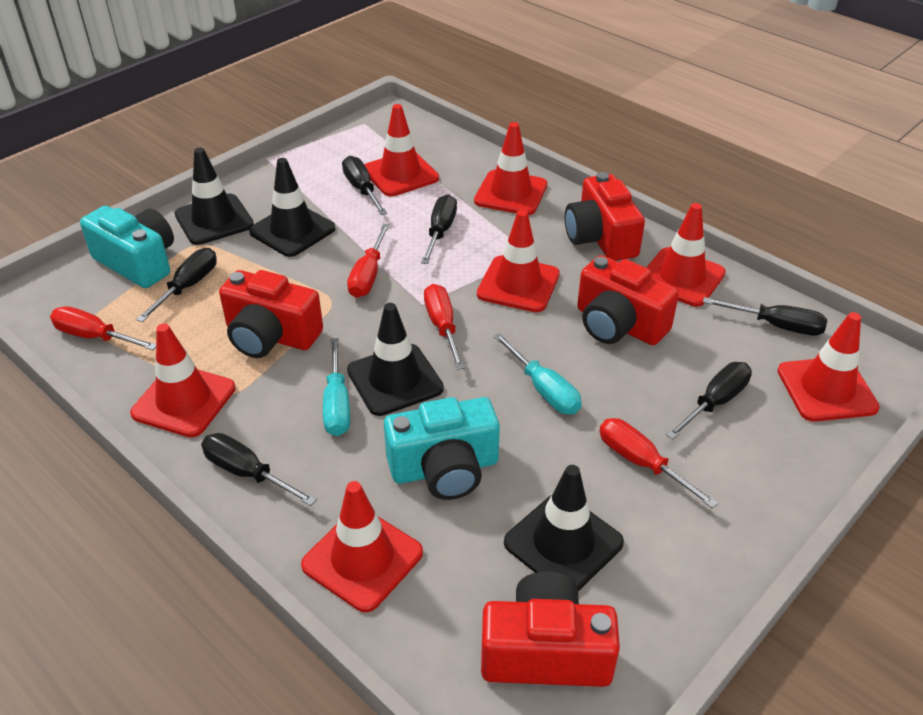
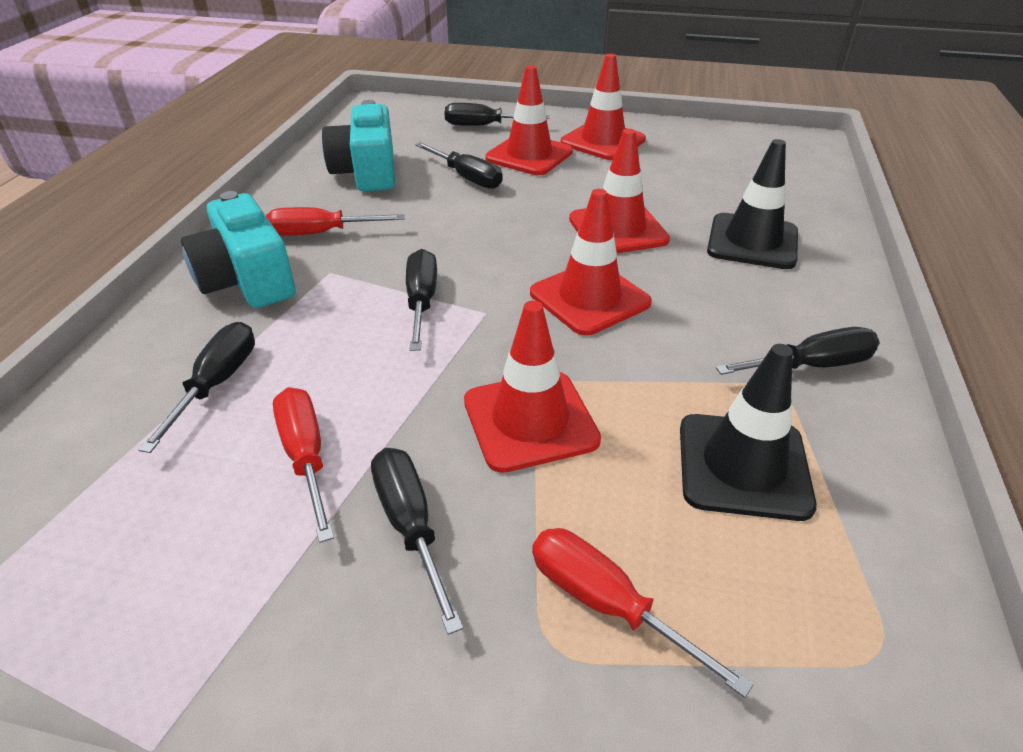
black traffic cone: 4 -> 2
red camera: 4 -> 0
red screwdriver: 4 -> 3
red traffic cone: 7 -> 5
turquoise screwdriver: 2 -> 0

